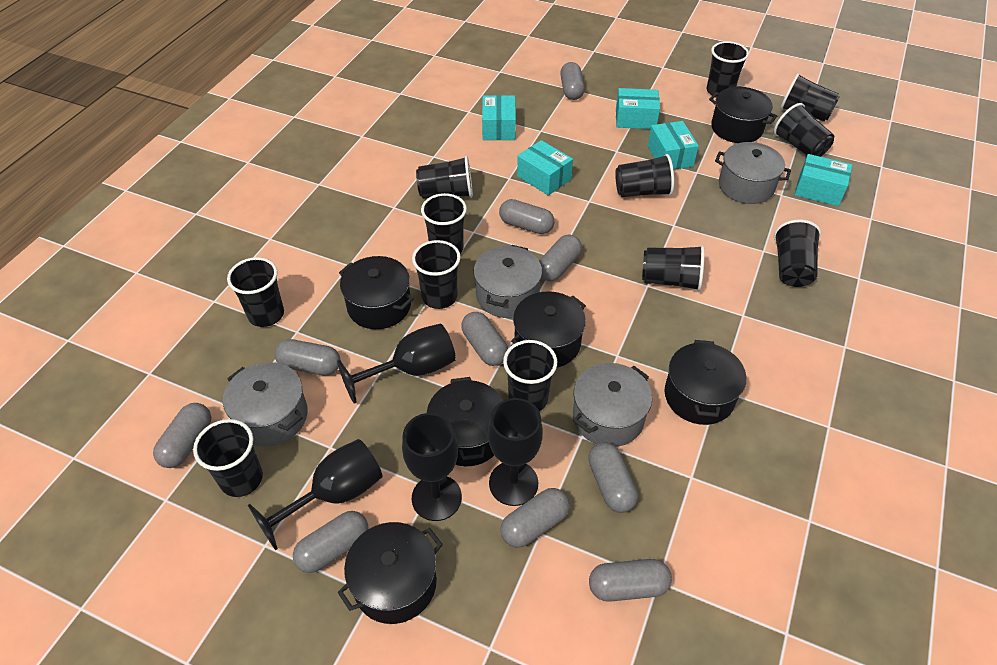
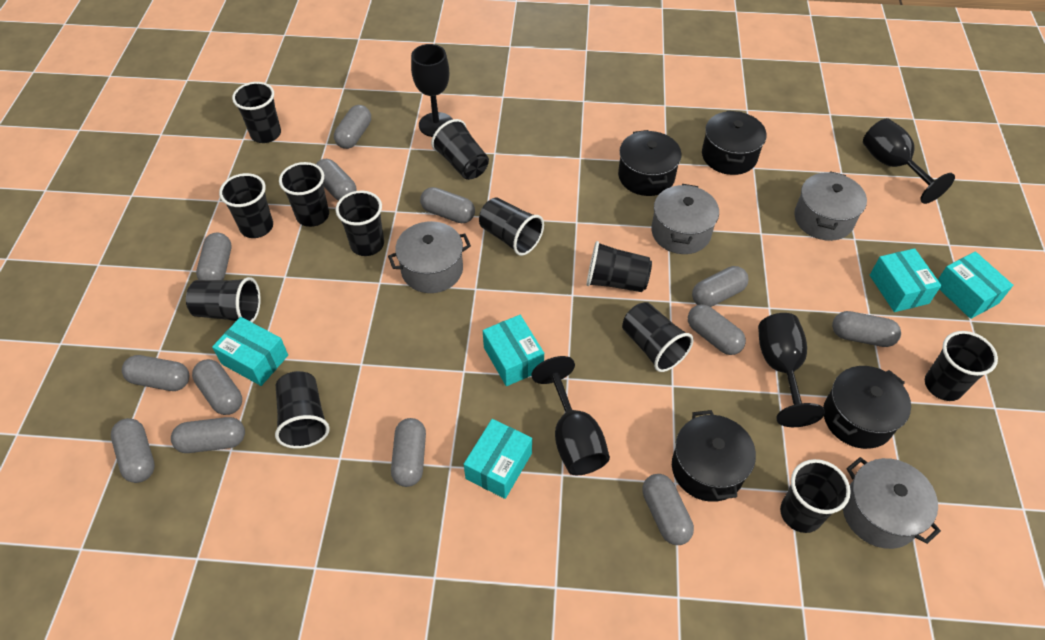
black pot: 6 -> 4
grey capsule: 10 -> 13

